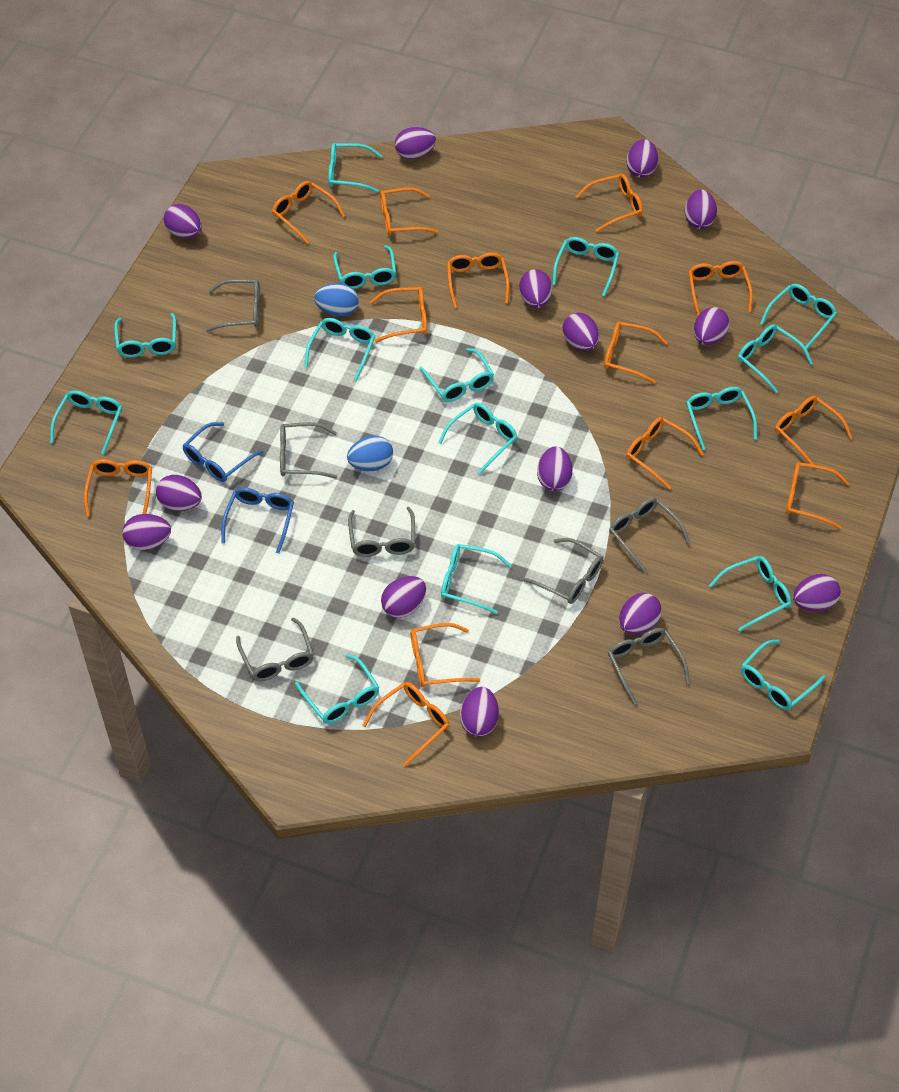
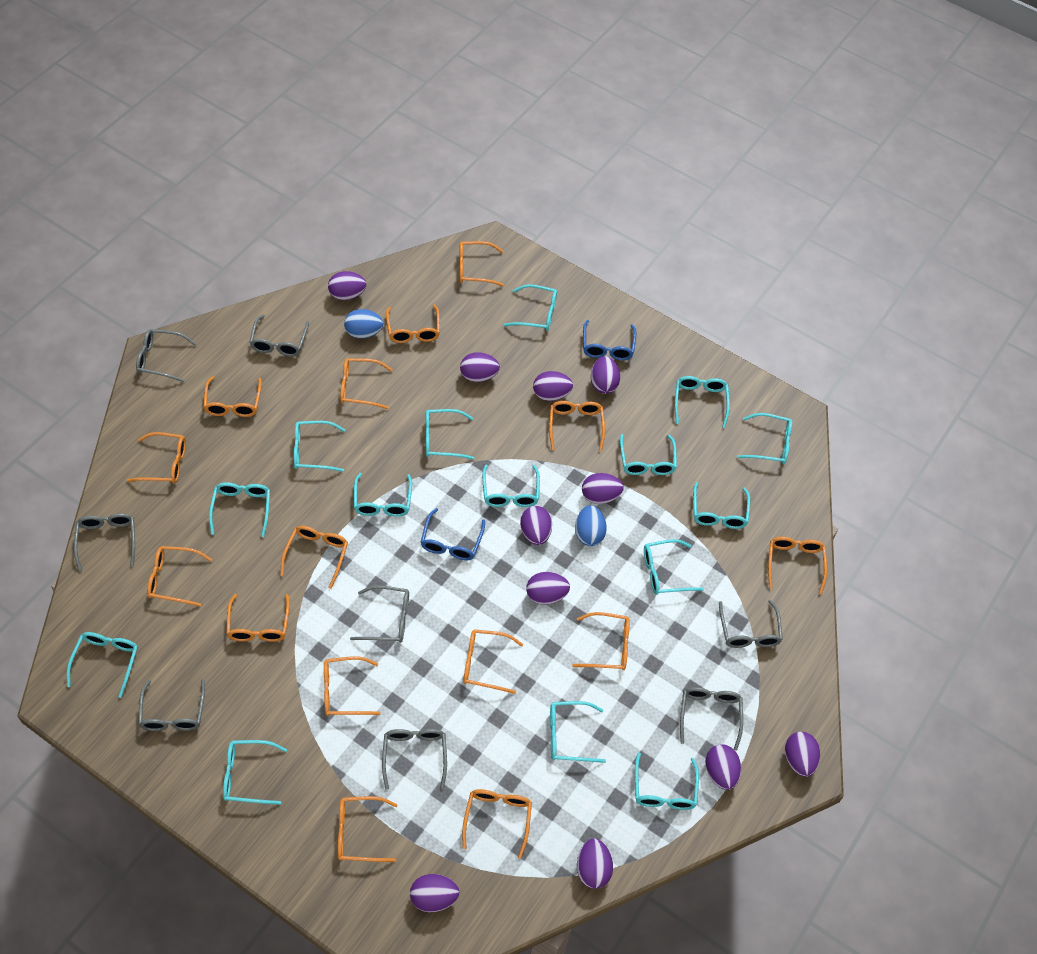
grey glasses: 7 -> 8
orange glasses: 13 -> 15
purple egg: 14 -> 11

